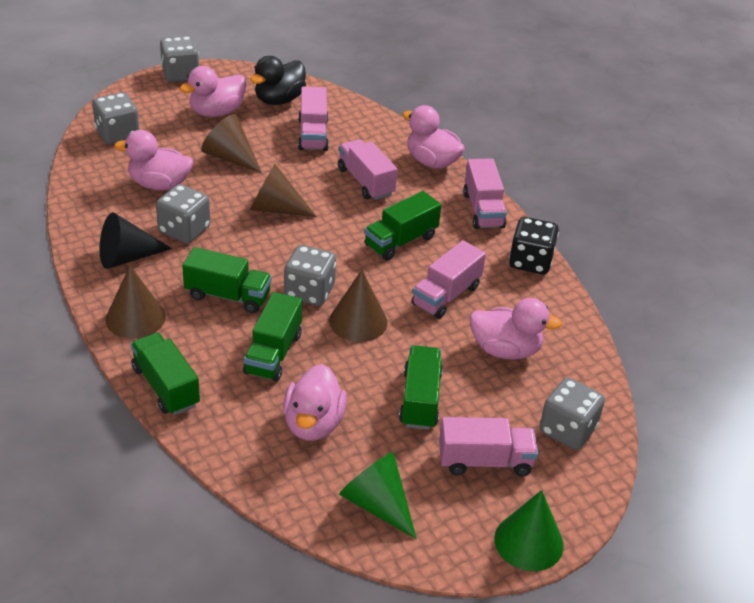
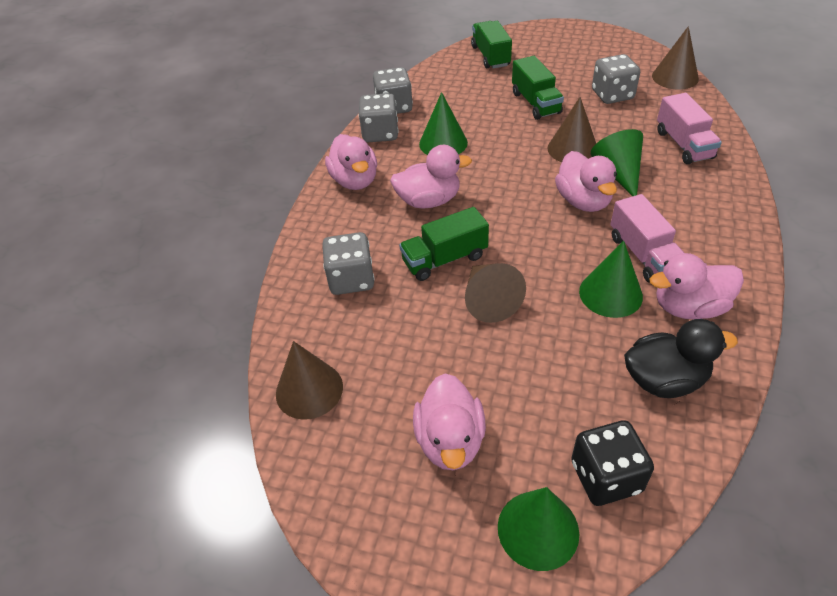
black cone: 1 -> 0
green cone: 2 -> 4
green truck: 5 -> 3
grey dice: 5 -> 4
pink truck: 5 -> 2

